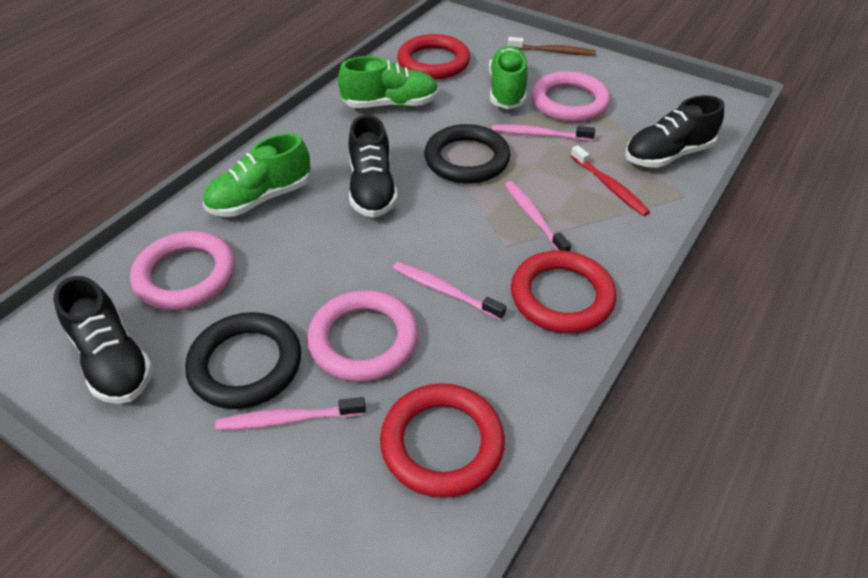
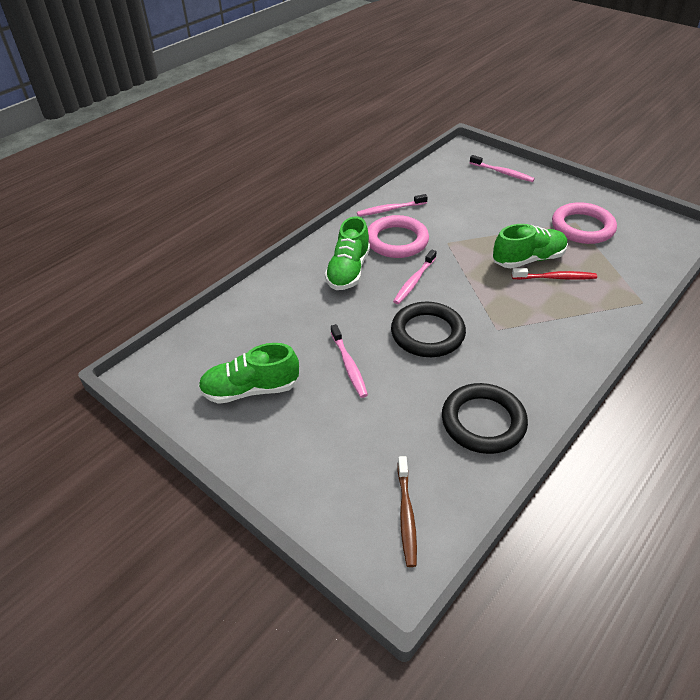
black shoe: 3 -> 0
pink ring: 3 -> 2
red ring: 3 -> 0

